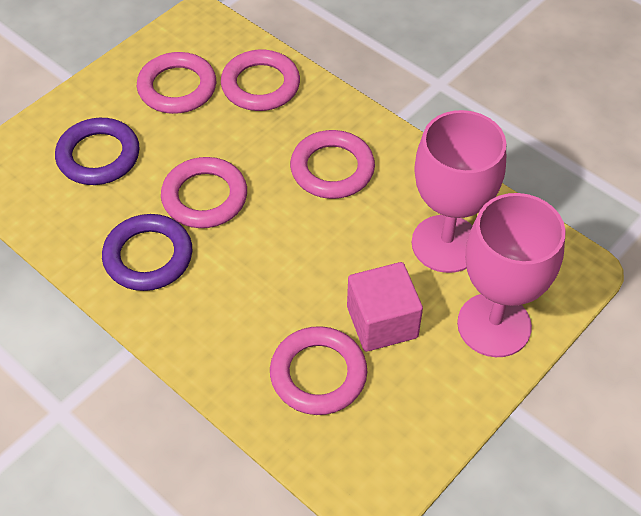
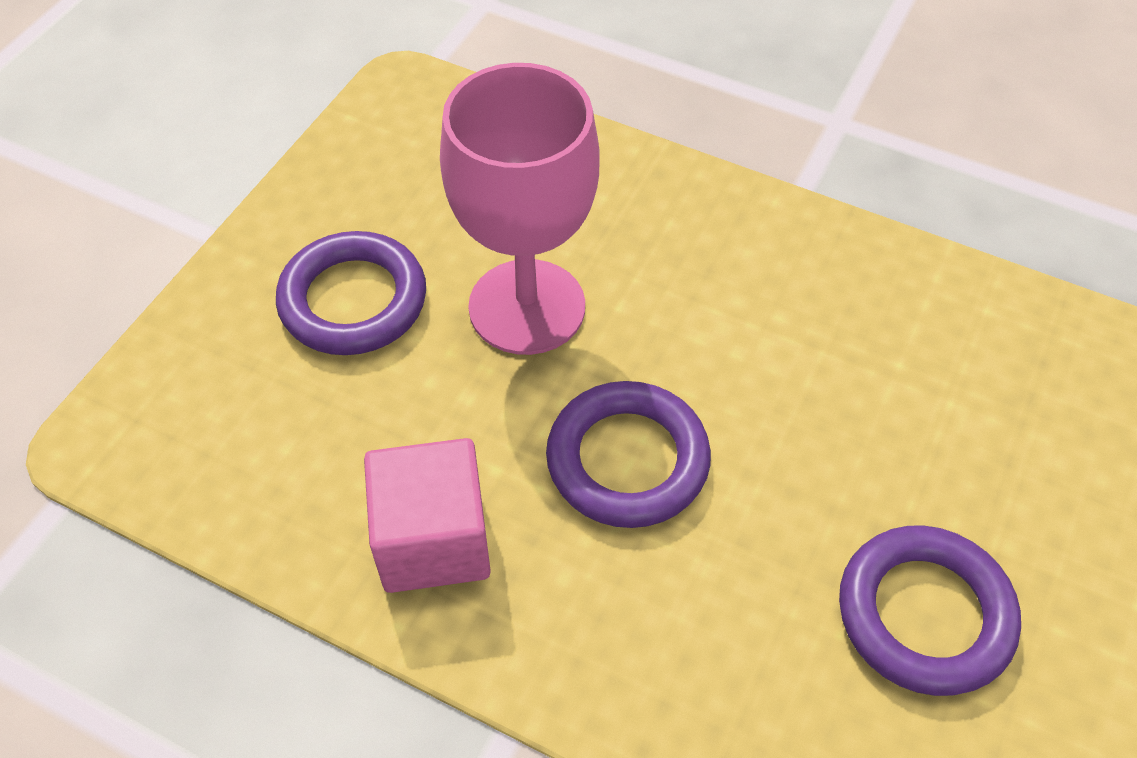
pink goblet: 2 -> 1
pink ring: 5 -> 0
purple ring: 2 -> 3

